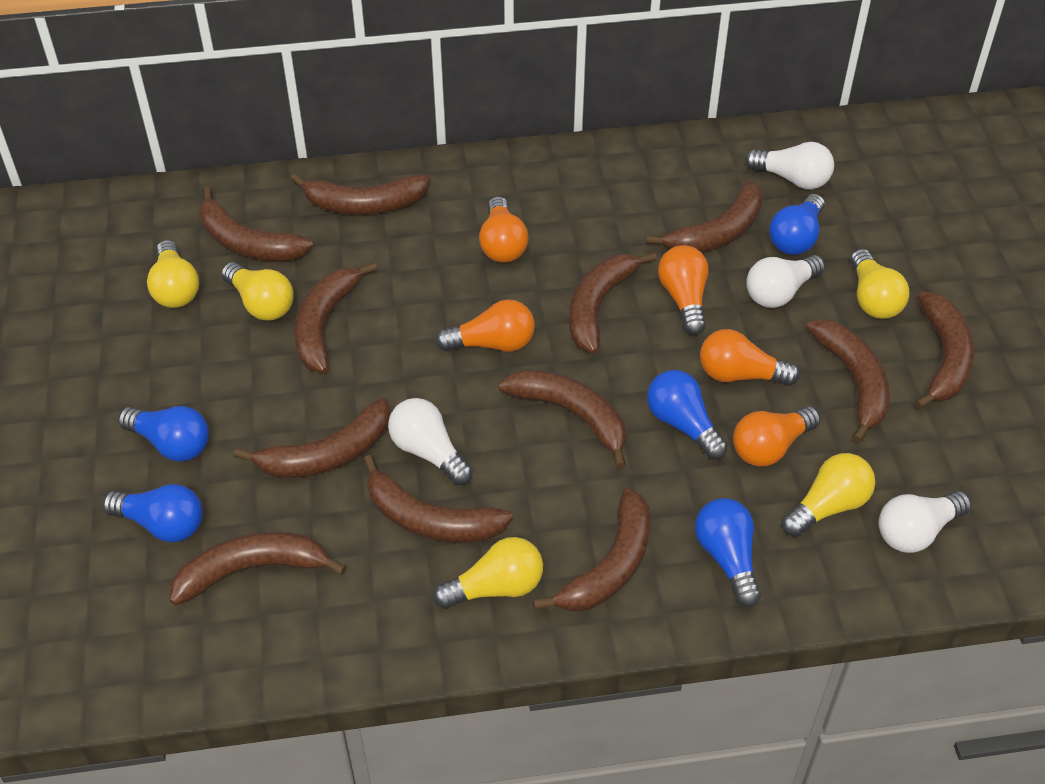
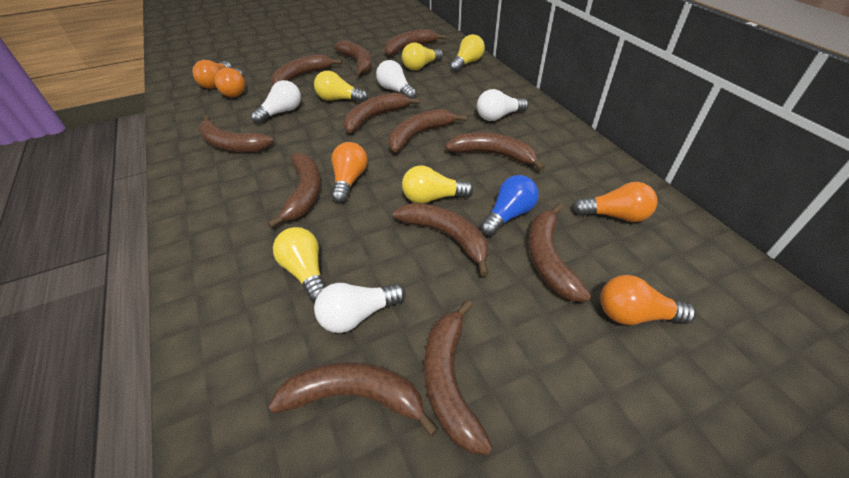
blue light bulb: 5 -> 1

